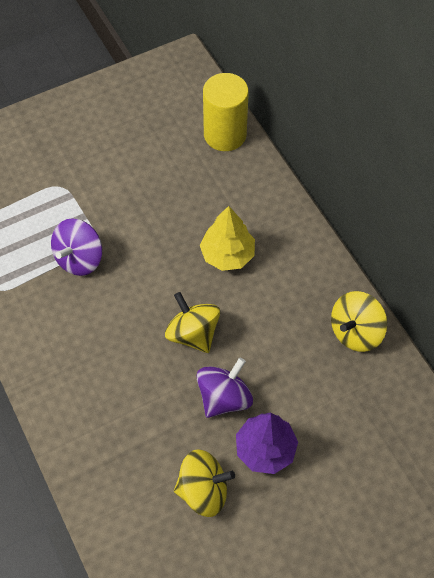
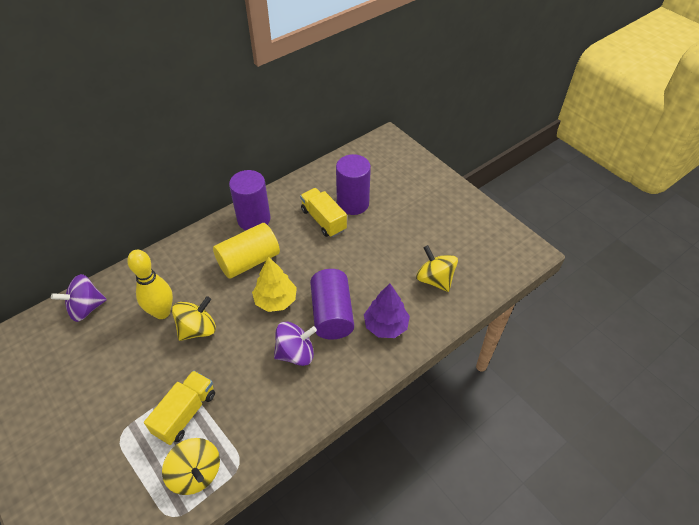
purple cylinder: 0 -> 3
yellow bowling pin: 0 -> 1
yellow truck: 0 -> 2

